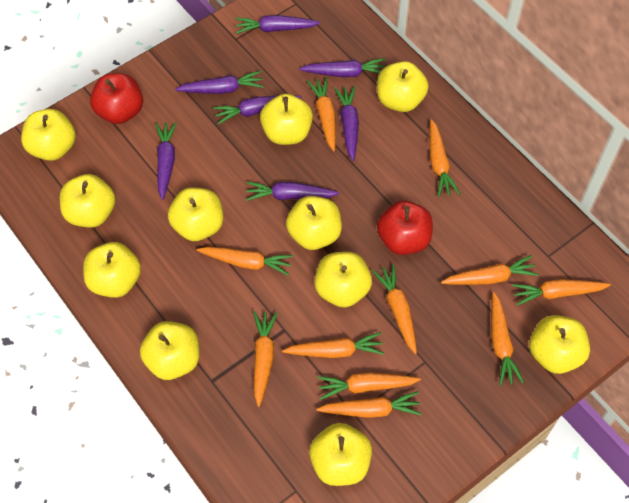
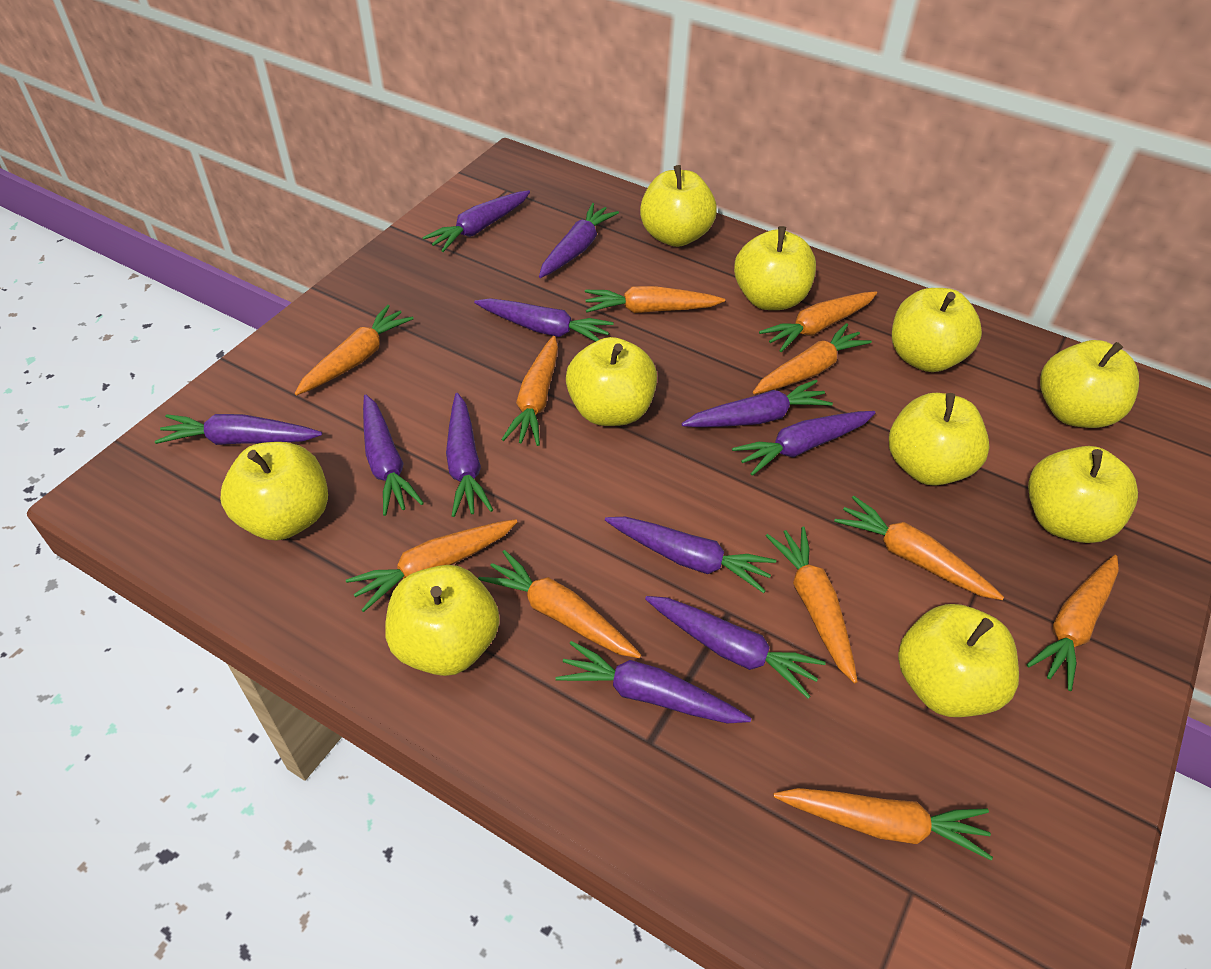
purple carrot: 7 -> 11
red apple: 2 -> 0
yellow apple: 11 -> 10

